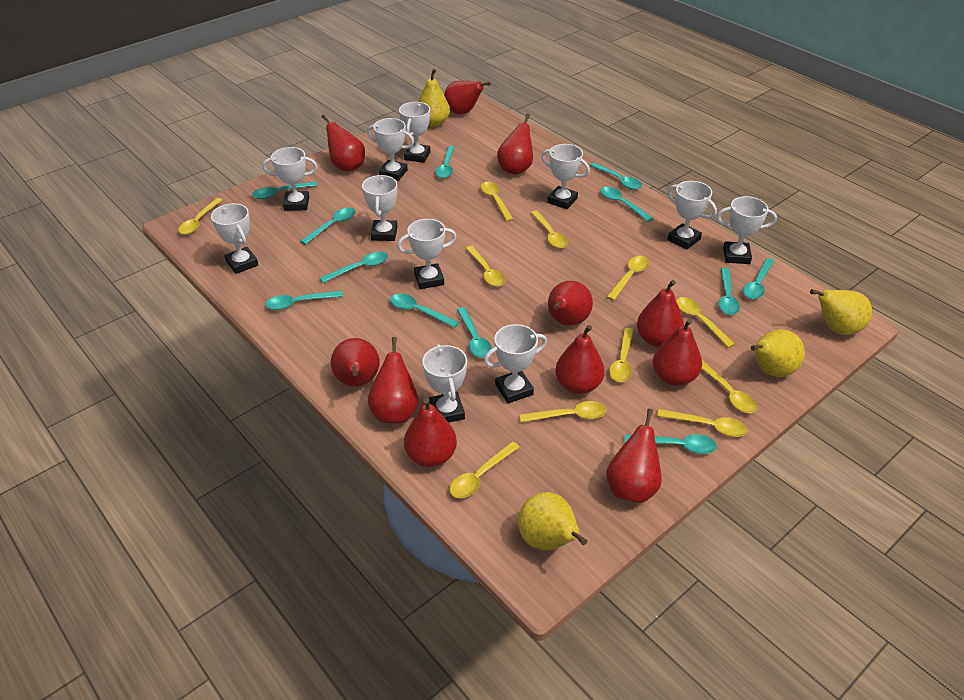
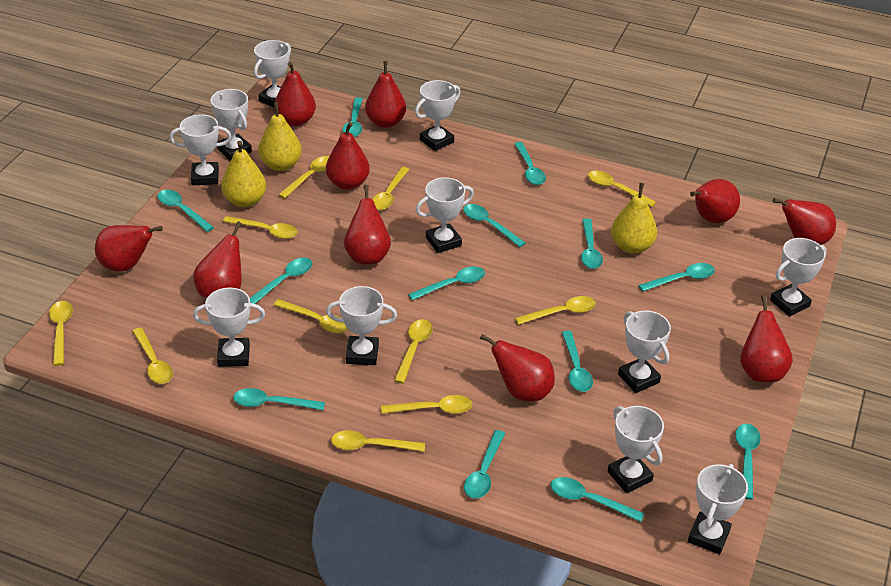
red pear: 11 -> 10
turquoise spoon: 12 -> 13
yellow pear: 4 -> 3

